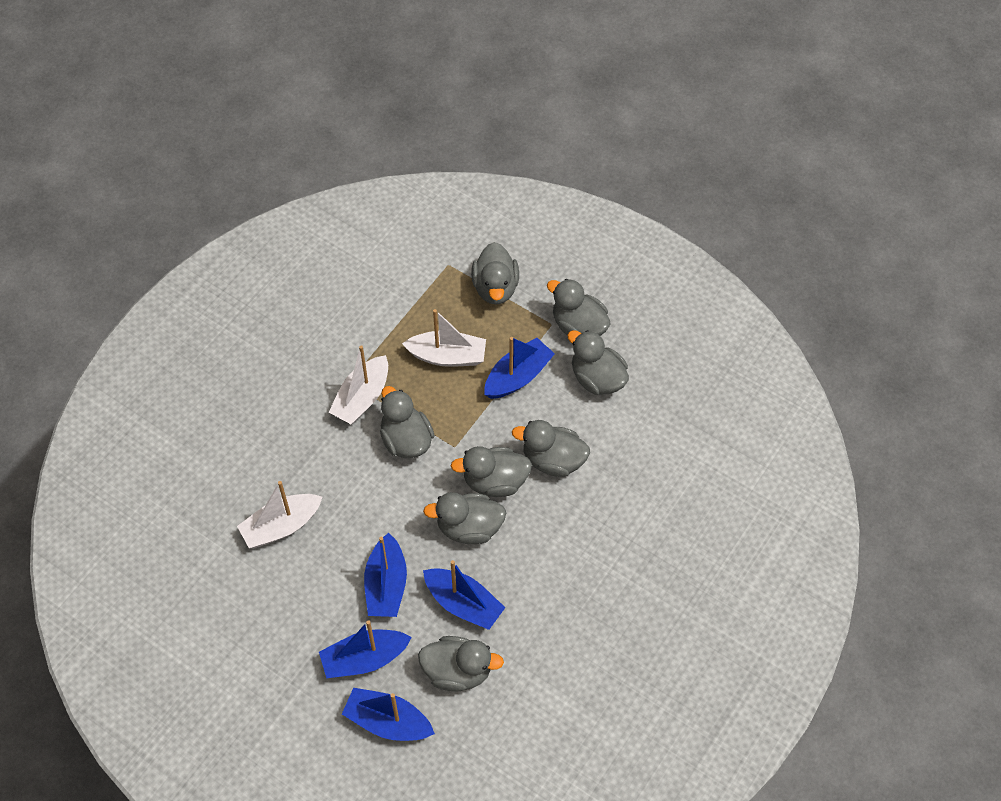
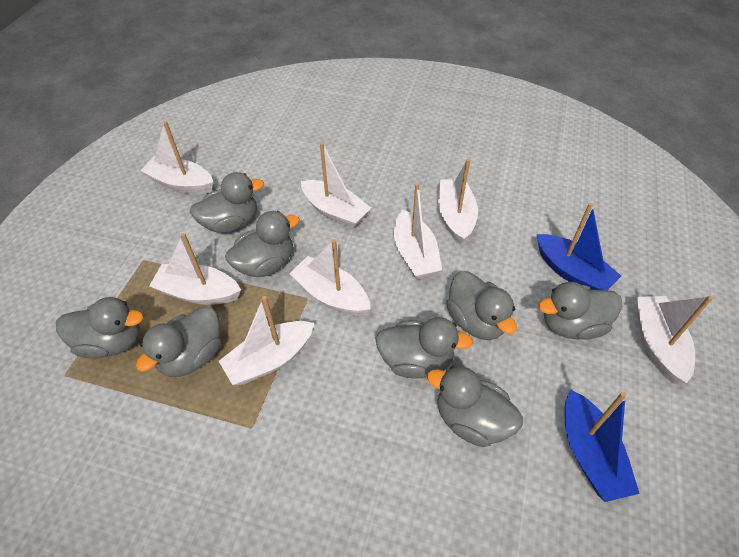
blue boat: 5 -> 2
white boat: 3 -> 8

